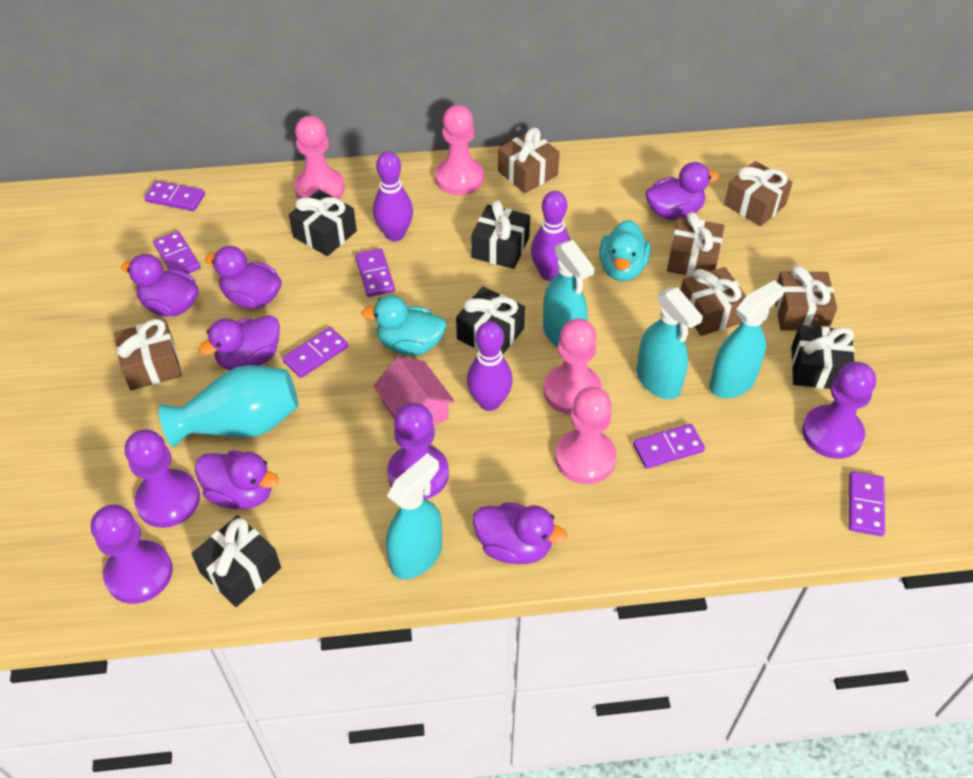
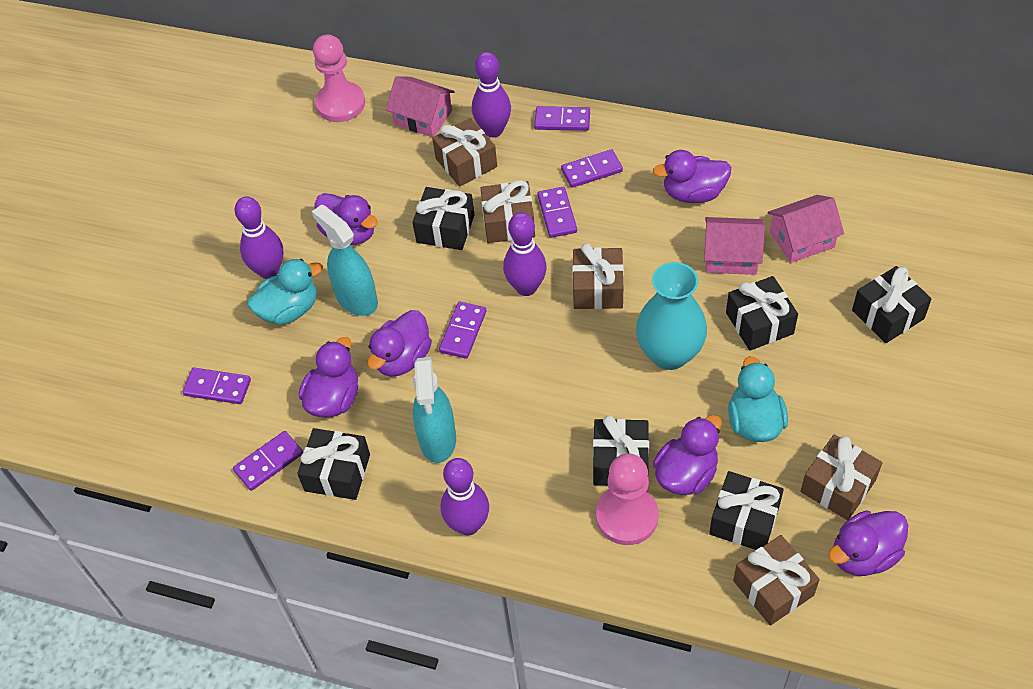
black gift: 5 -> 6
brown gift: 6 -> 5
pink house: 1 -> 3
pink pawn: 4 -> 2
purple bowling pin: 3 -> 4
purple pawn: 4 -> 0
turquoise spray bottle: 4 -> 2

